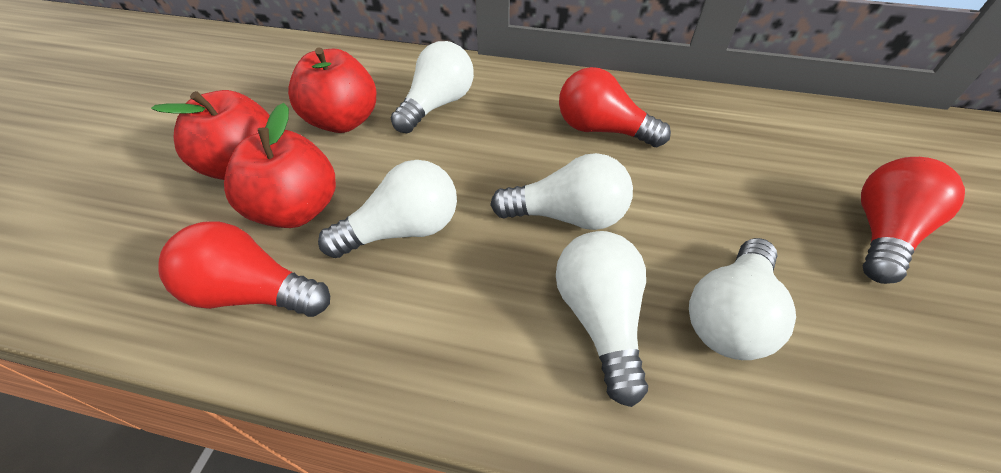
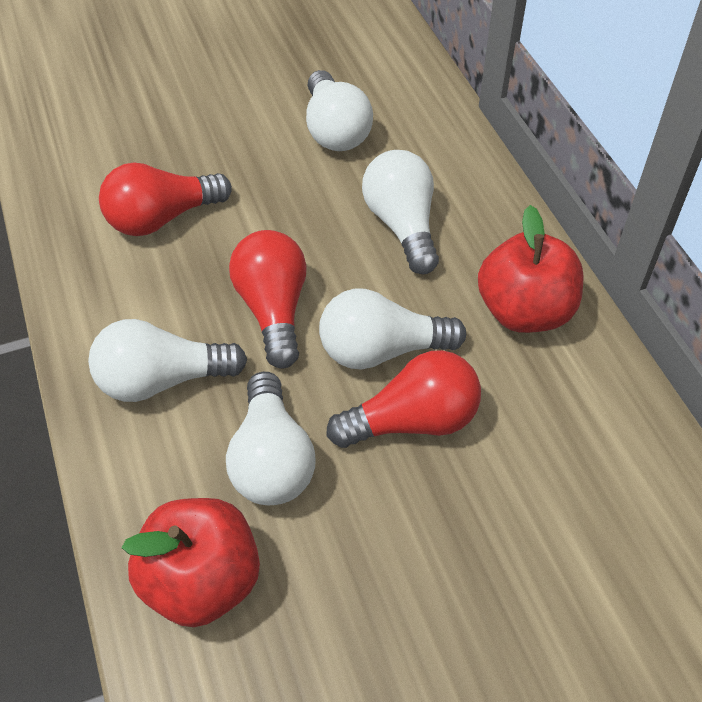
red apple: 3 -> 2

